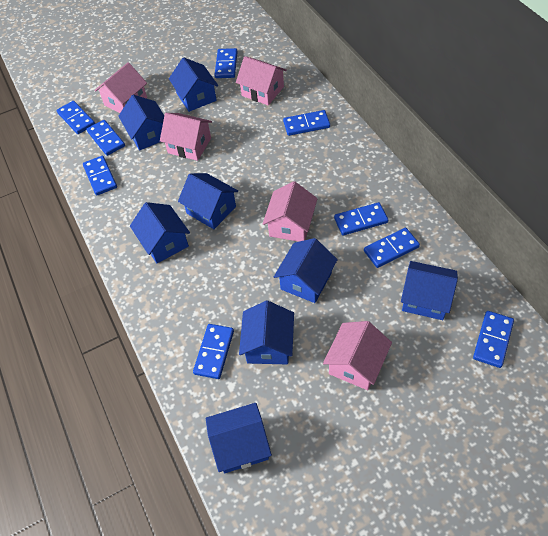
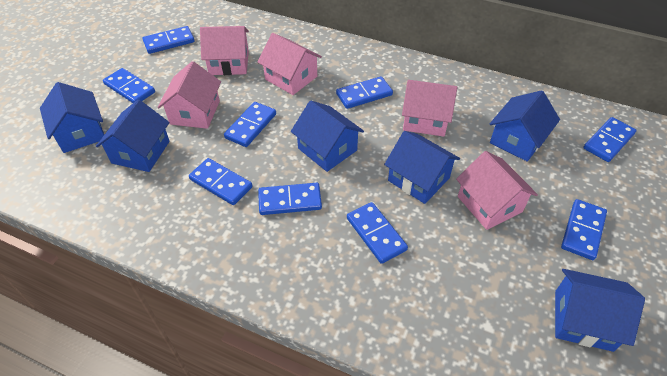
blue house: 8 -> 6

